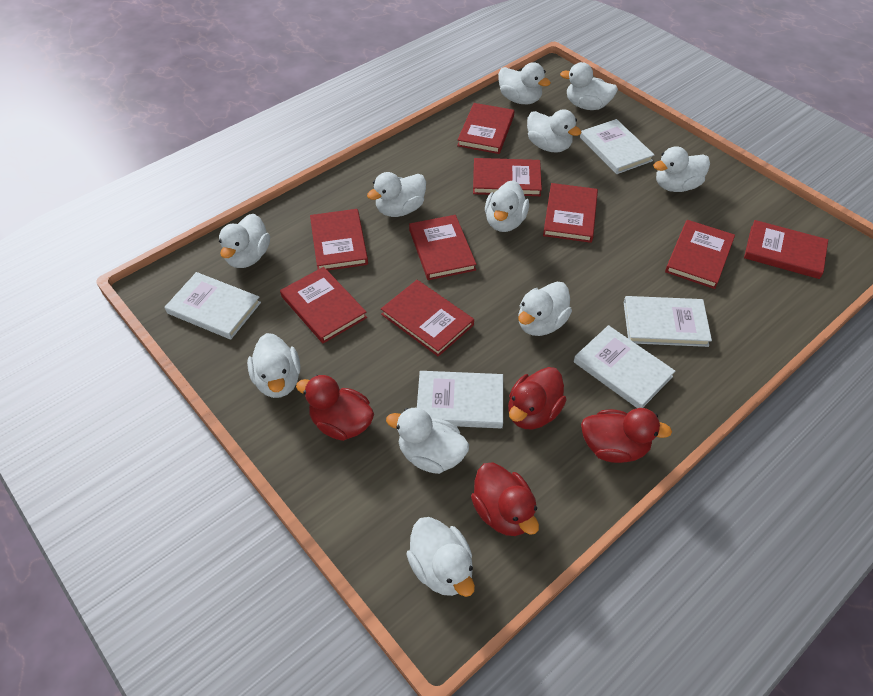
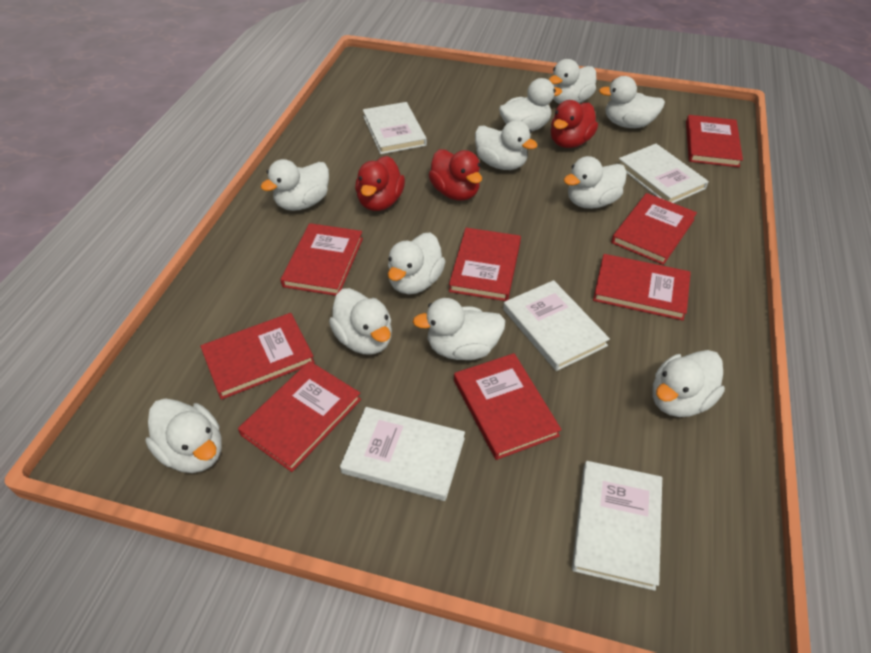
red book: 9 -> 8
red duck: 4 -> 3

